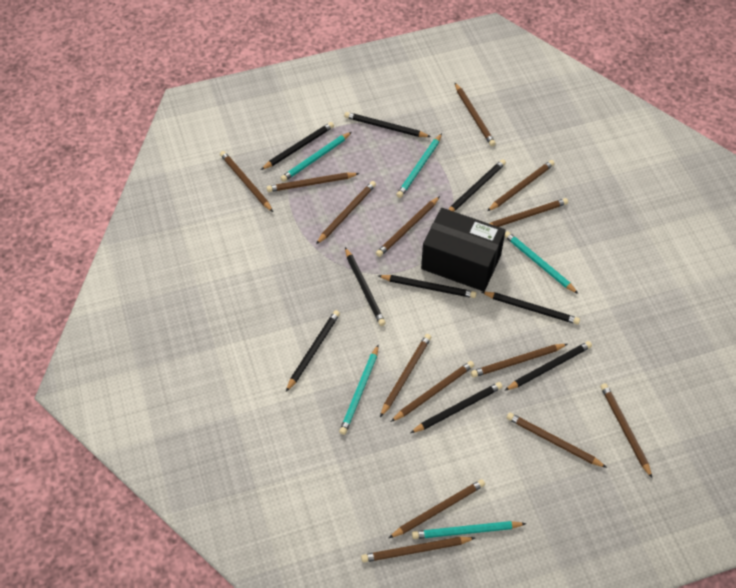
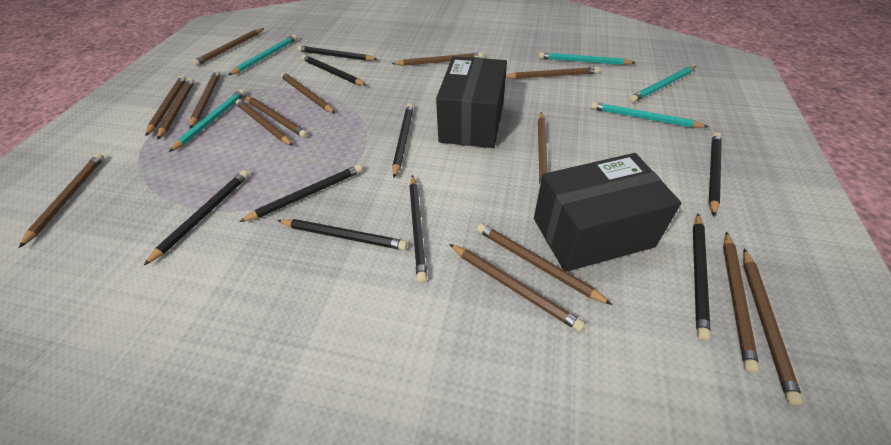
black box: 1 -> 2
brown pencil: 14 -> 15

